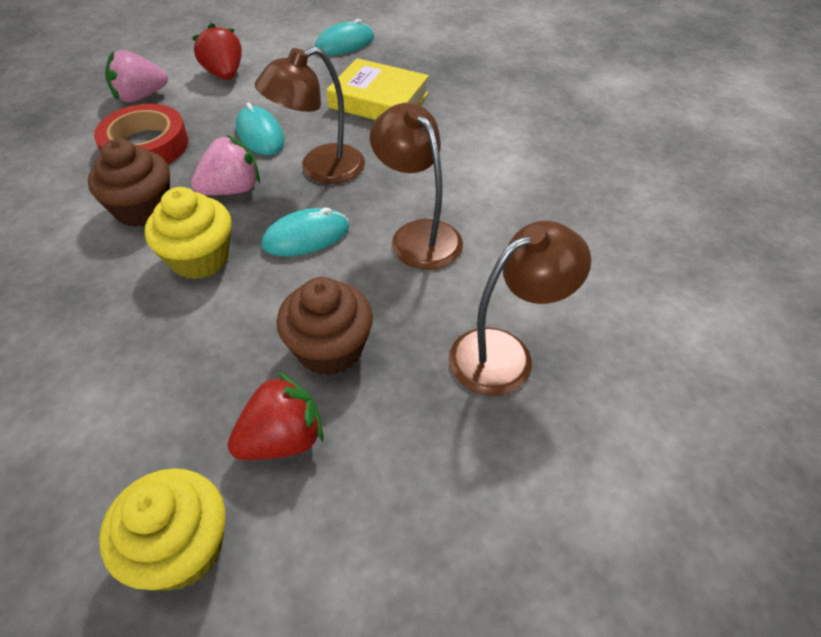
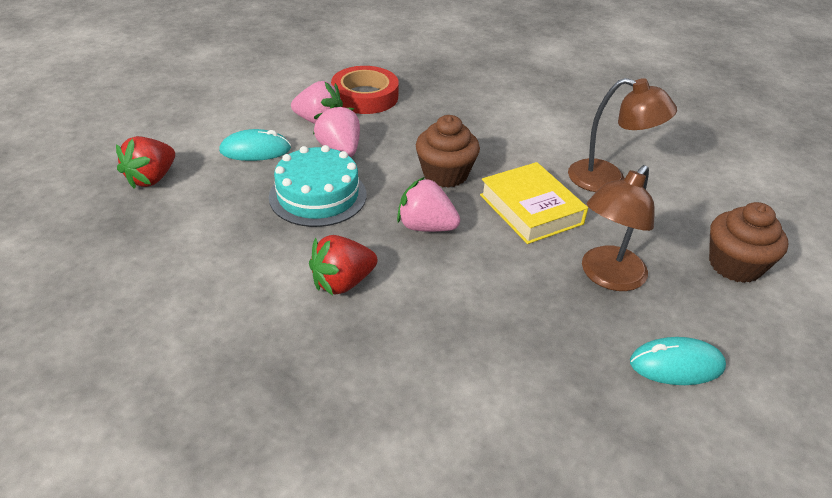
brown lamp: 3 -> 2
pink strawberry: 2 -> 3
turquoise cake: 0 -> 1
turquoise mouse: 3 -> 2
yellow cupcake: 2 -> 0

